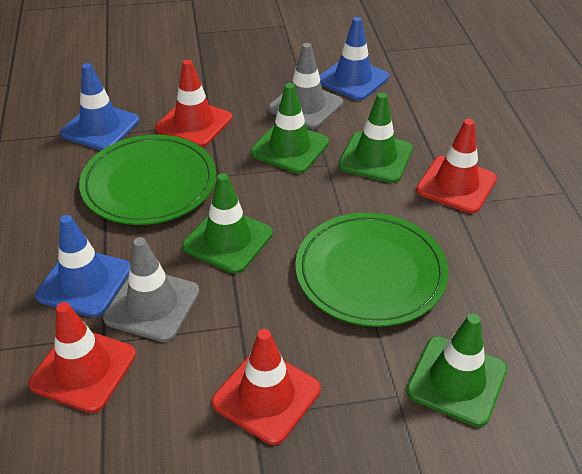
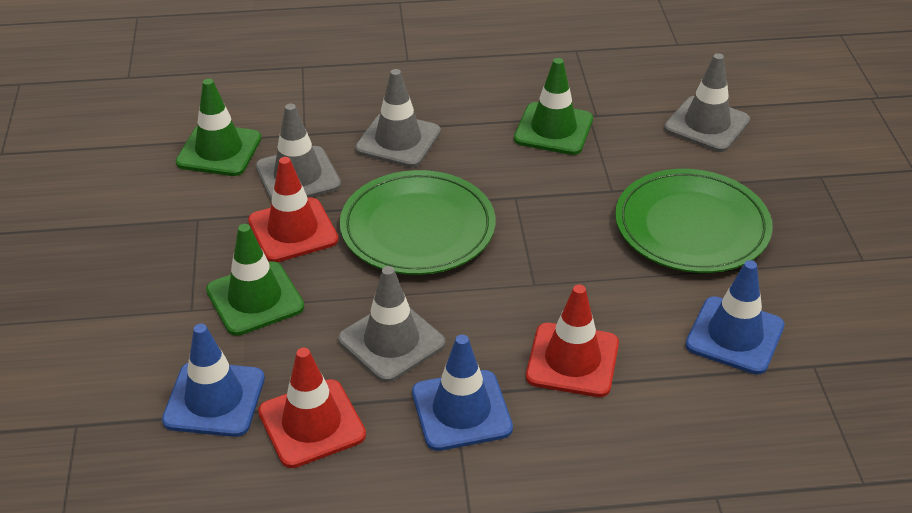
green traffic cone: 4 -> 3
grey traffic cone: 2 -> 4
red traffic cone: 4 -> 3

